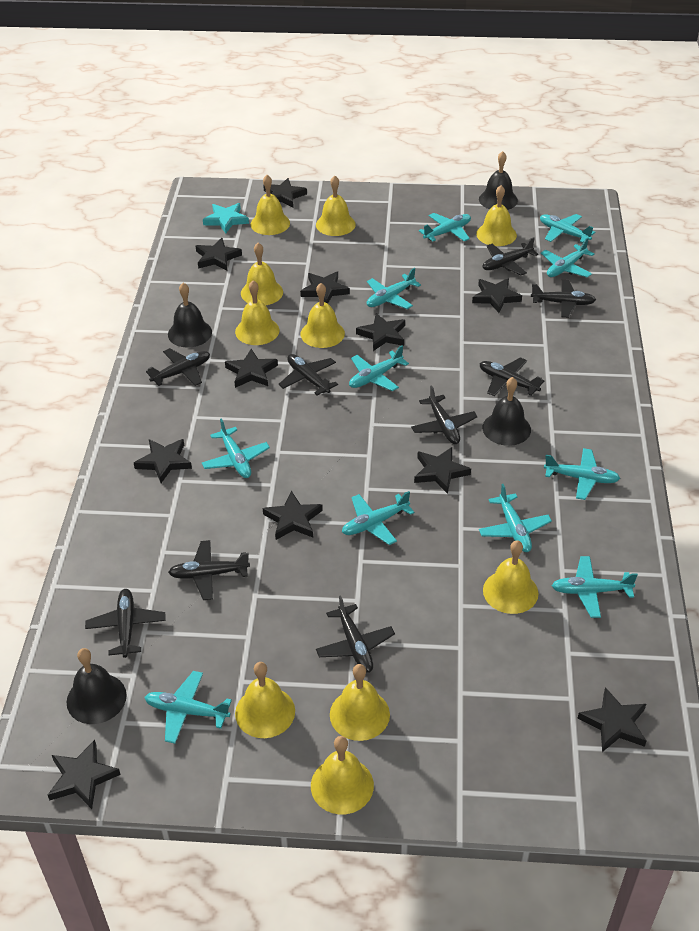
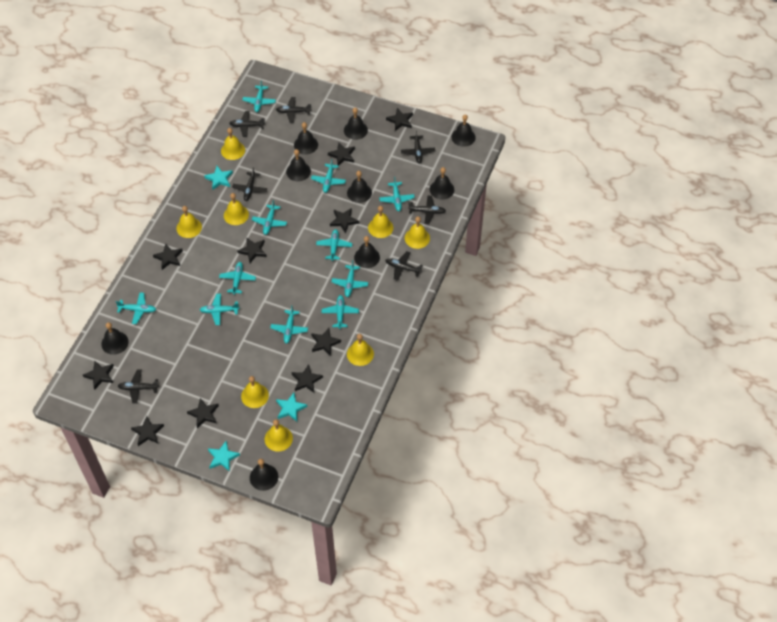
black bell: 4 -> 9
black plane: 9 -> 7
black star: 11 -> 10
turquoise star: 1 -> 3
yellow bell: 10 -> 8

